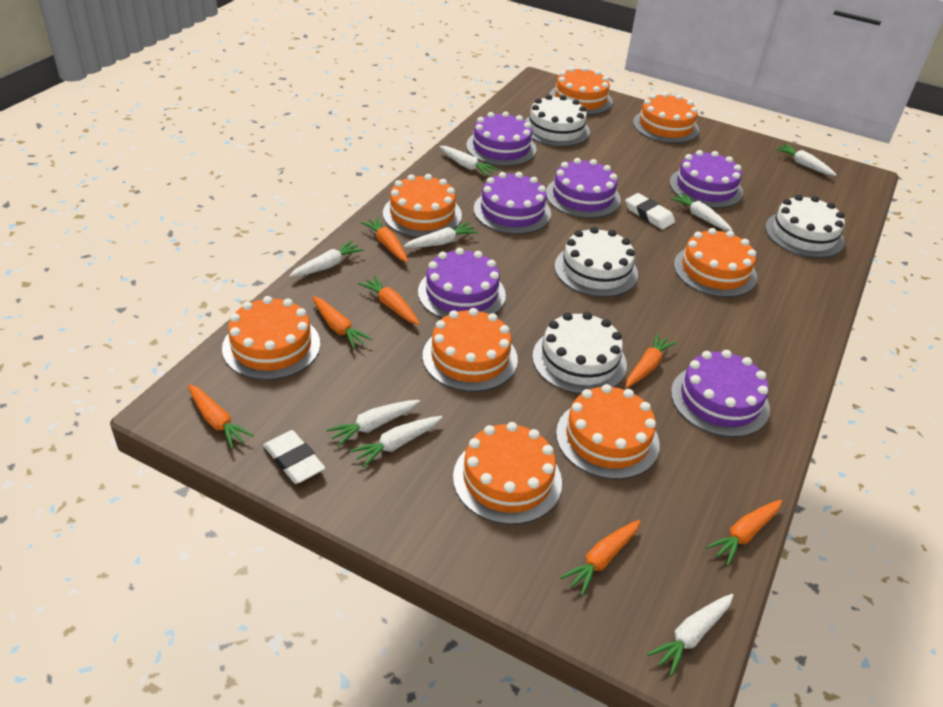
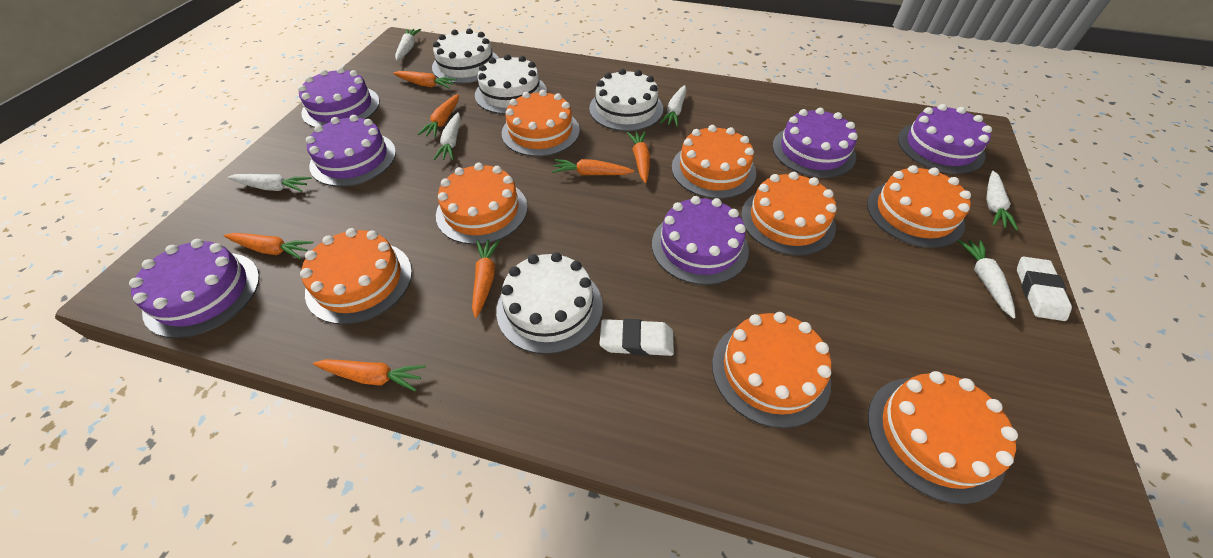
white carrot: 8 -> 6

